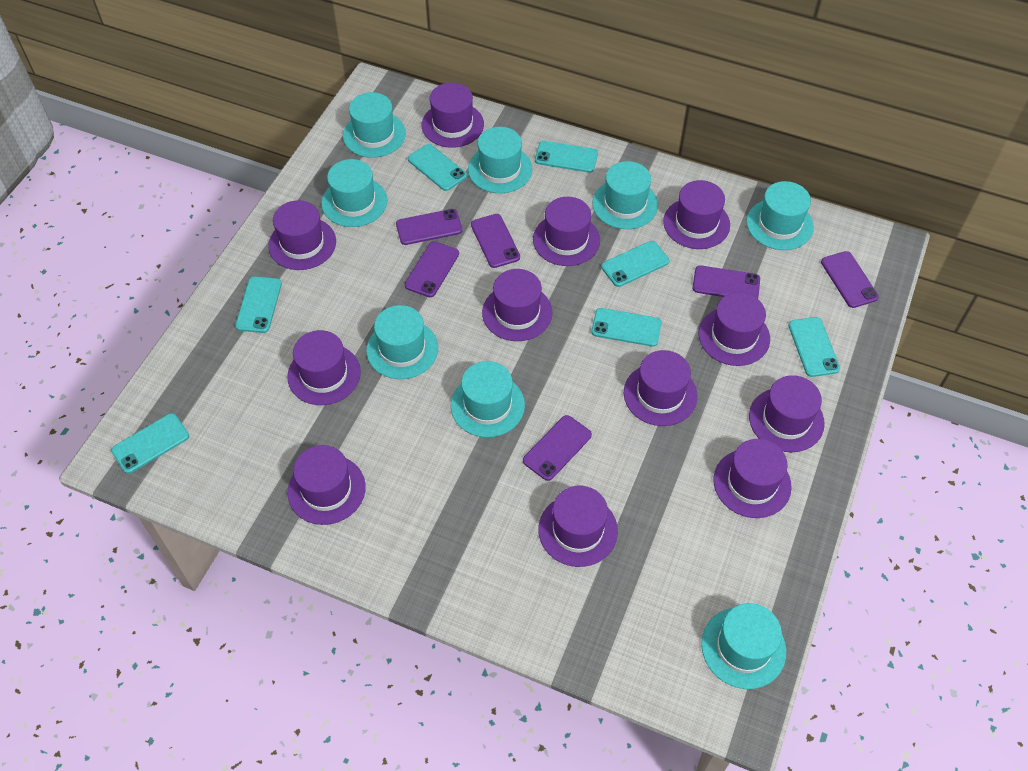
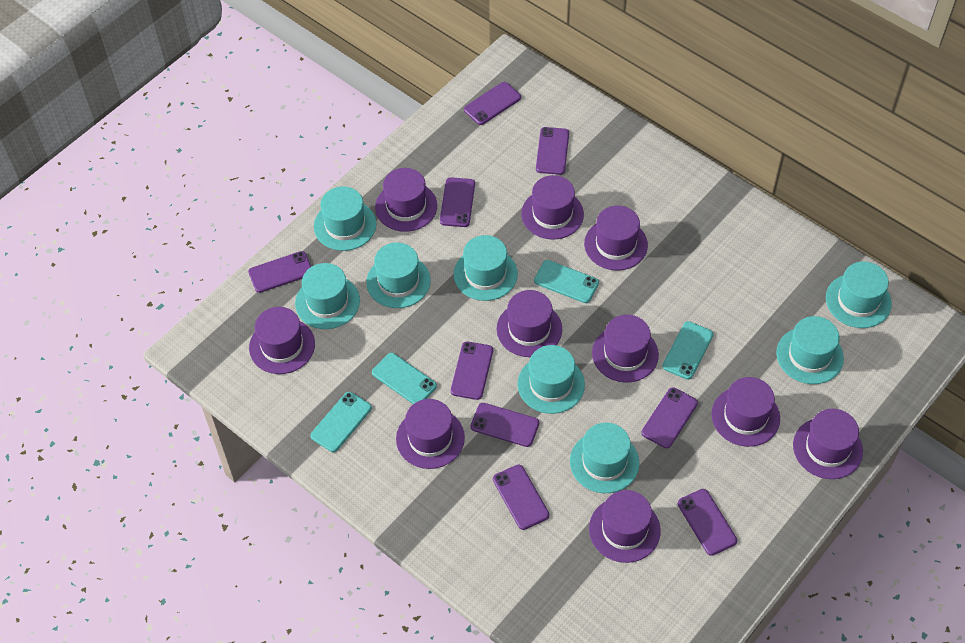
purple hat: 12 -> 10
purple phone: 6 -> 9
turquoise phone: 7 -> 4

